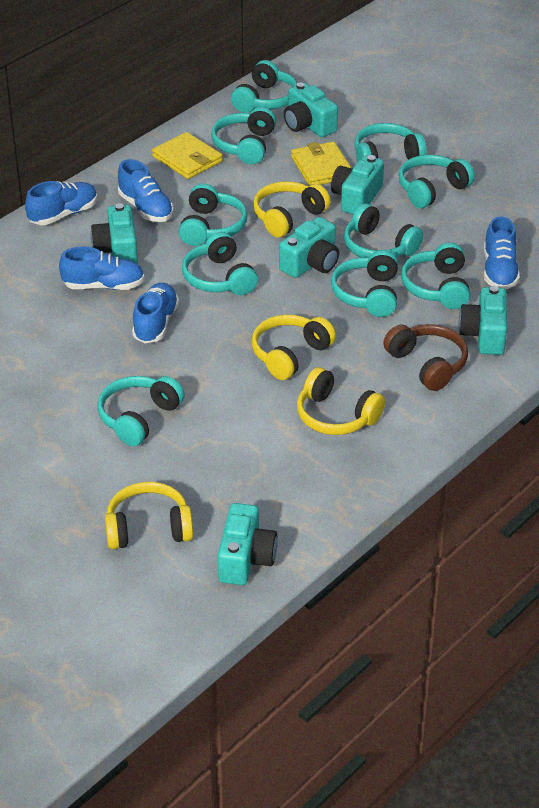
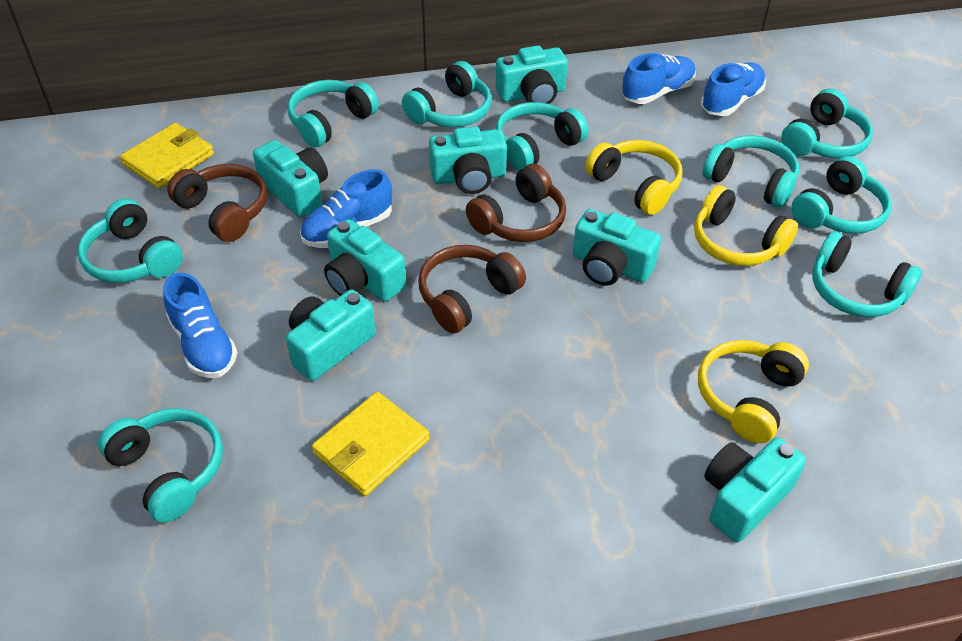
blue shoe: 5 -> 4
brown headphones: 1 -> 3
turquoise camera: 6 -> 7
turquoise headphones: 10 -> 9
yellow headphones: 4 -> 3

